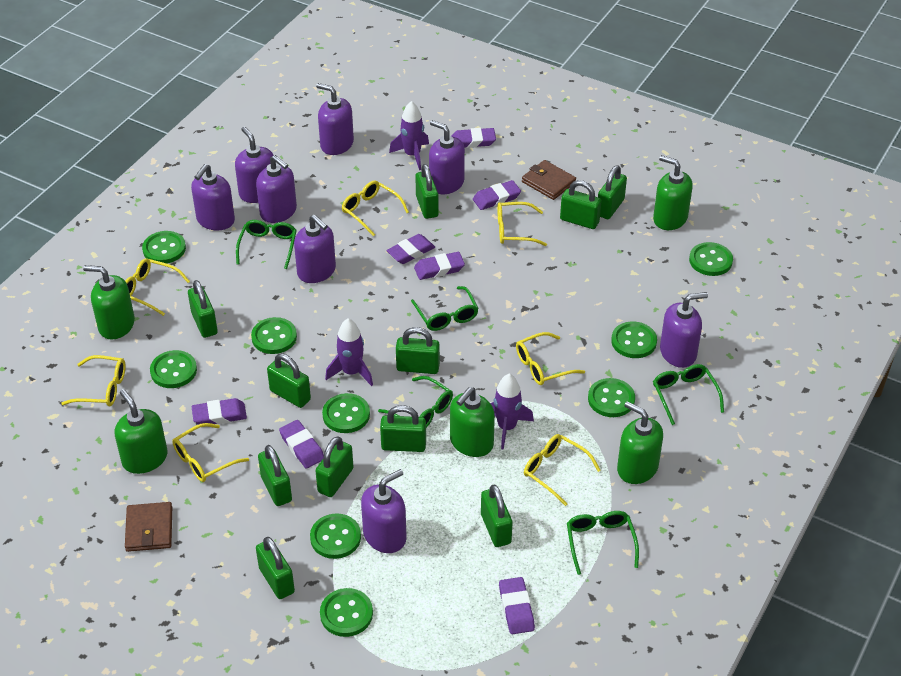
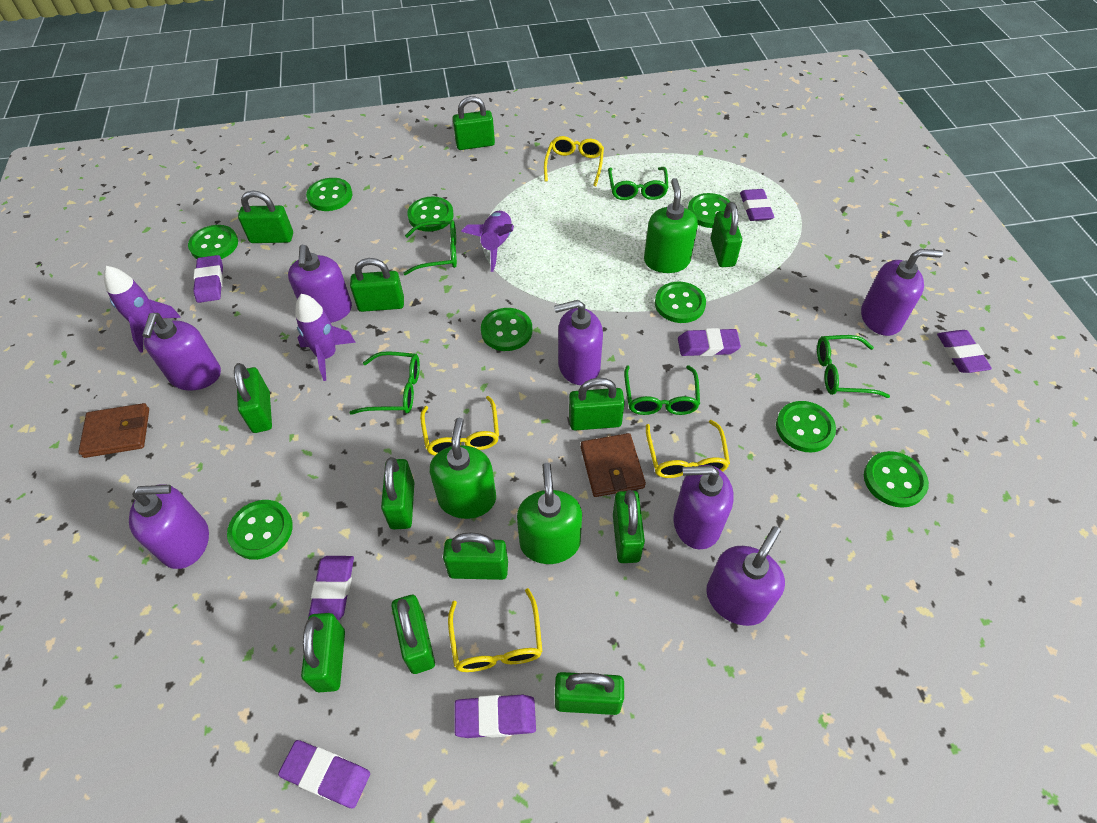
green padlock: 11 -> 12
green soap dispenser: 5 -> 3
purple soap dispenser: 8 -> 7
yellow glasses: 7 -> 4

